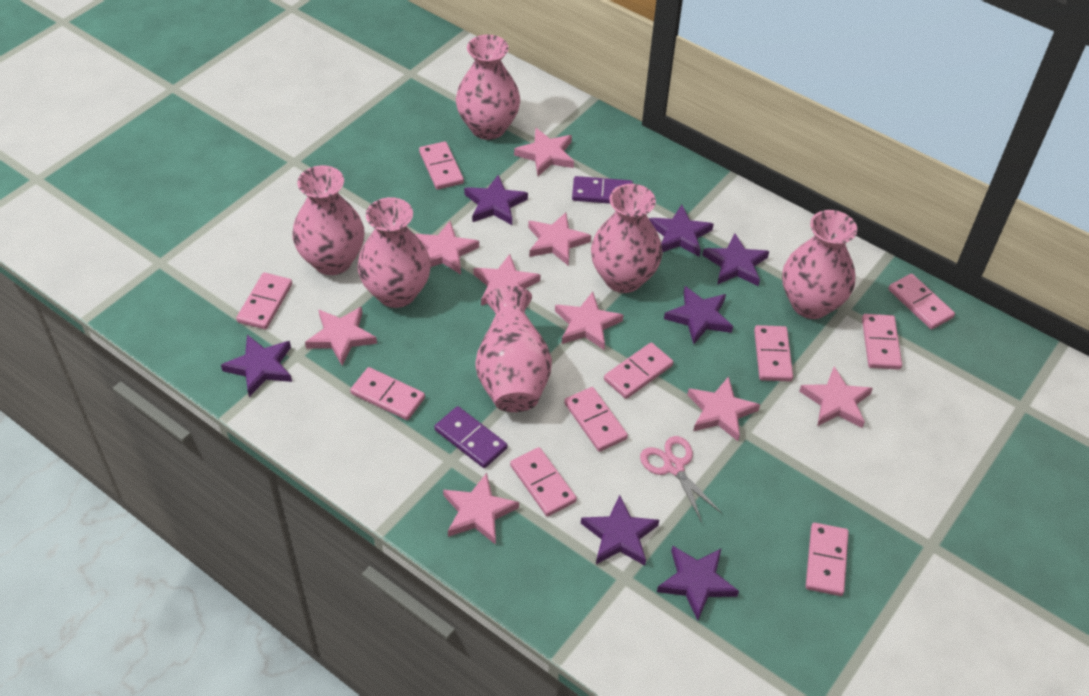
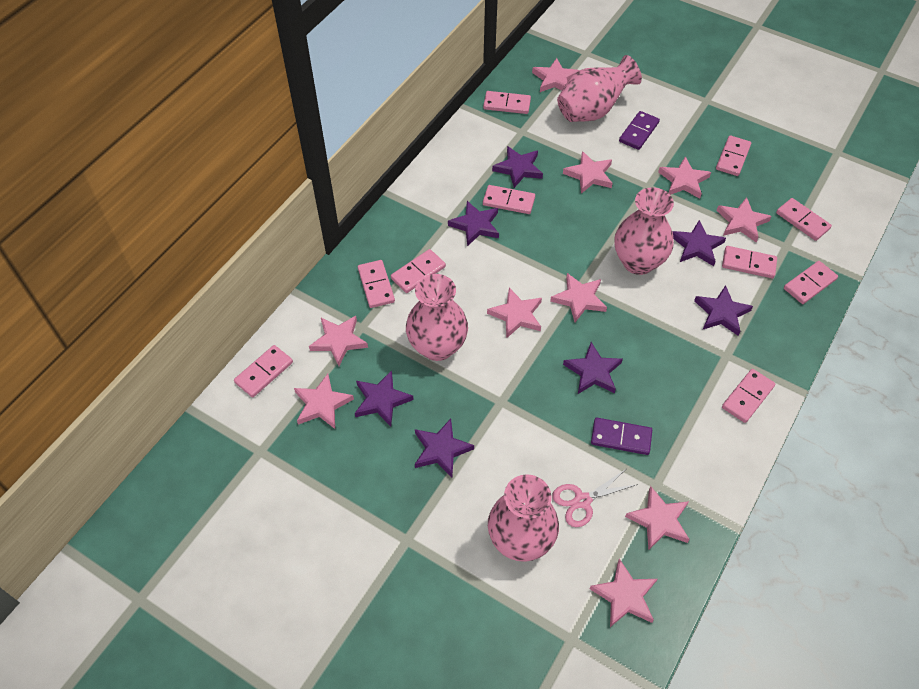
pink star: 9 -> 10
pink vase: 6 -> 4

